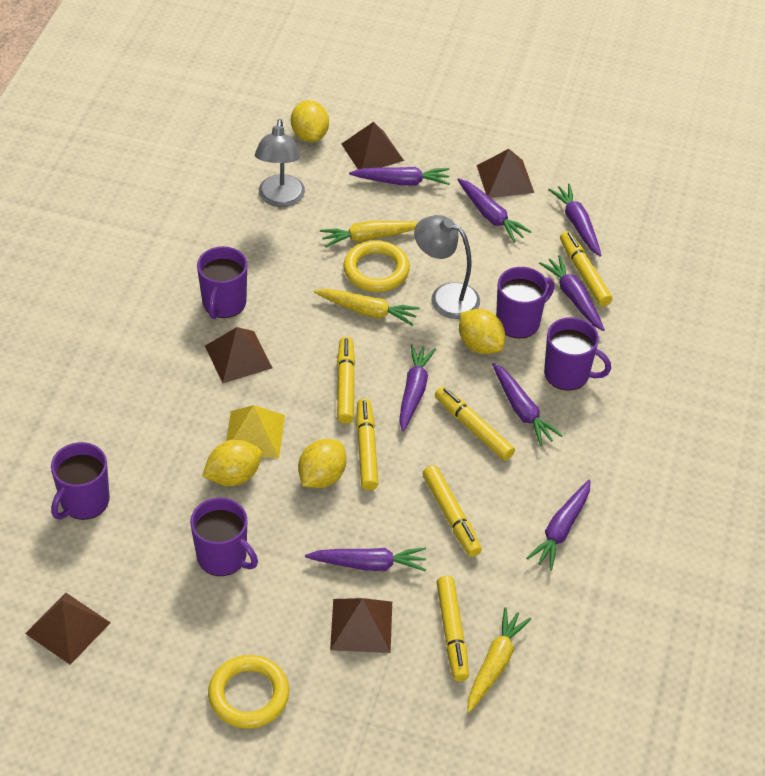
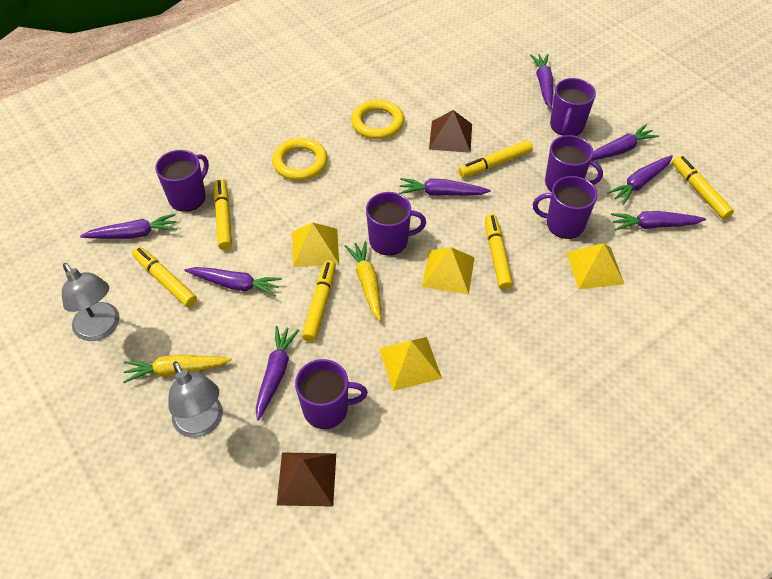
brown pyramid: 5 -> 2
purple mug: 5 -> 6
yellow carrot: 3 -> 2
yellow lemon: 4 -> 0
yellow pyramid: 1 -> 4

